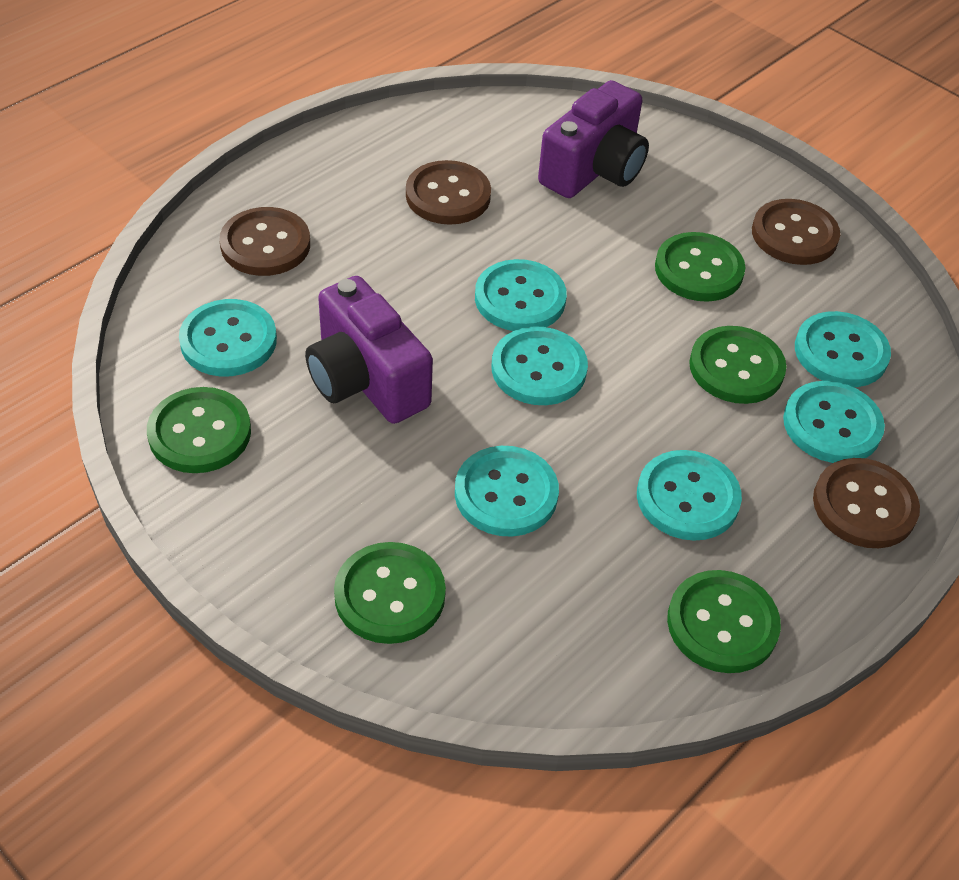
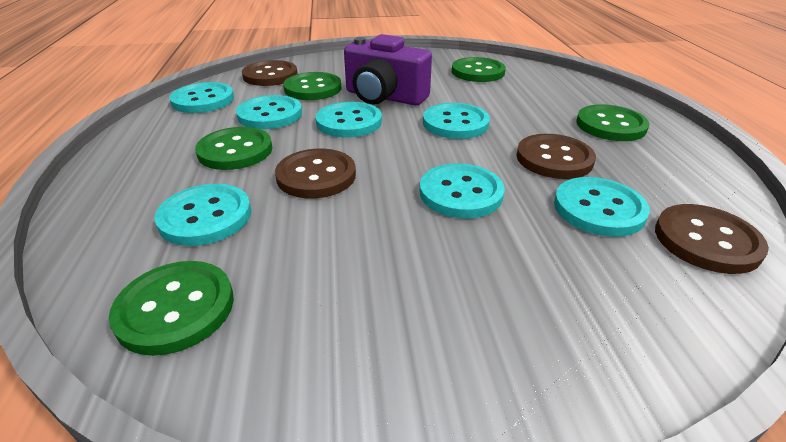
purple camera: 2 -> 1

